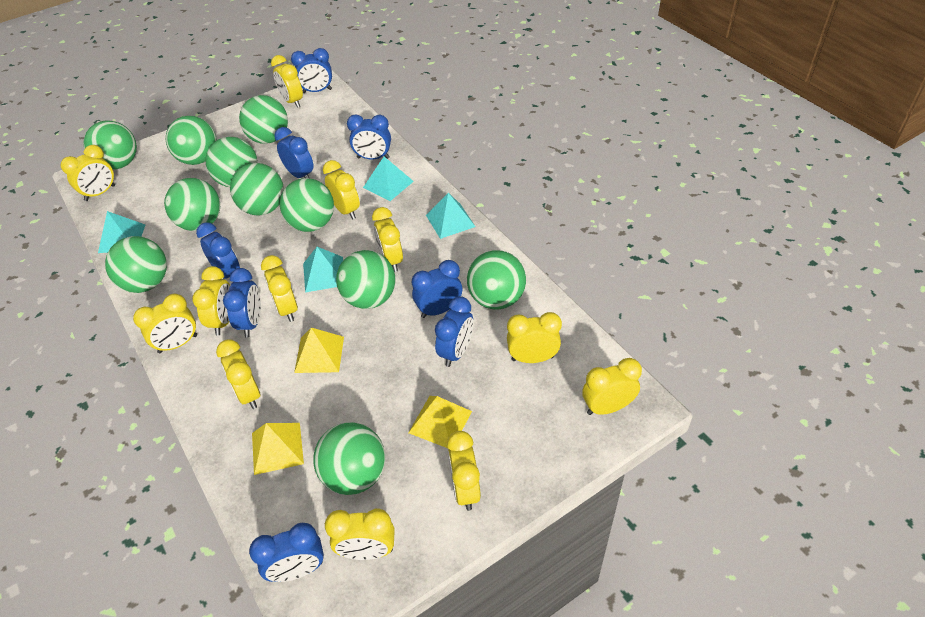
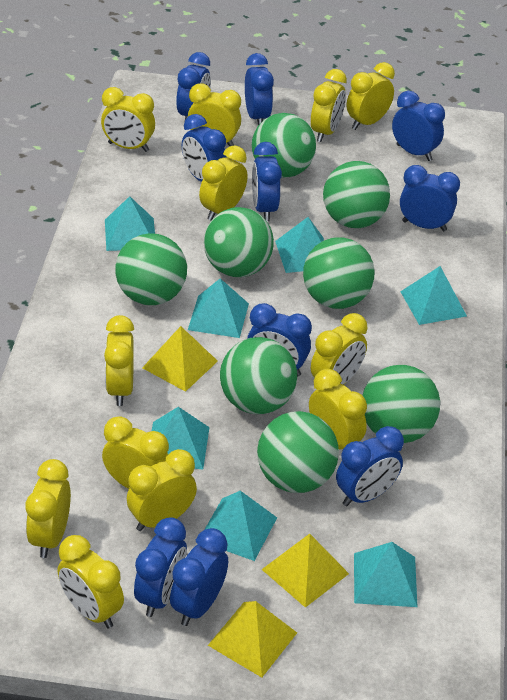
blue clock: 8 -> 10
green ball: 11 -> 8
turquoise pyramid: 4 -> 7

